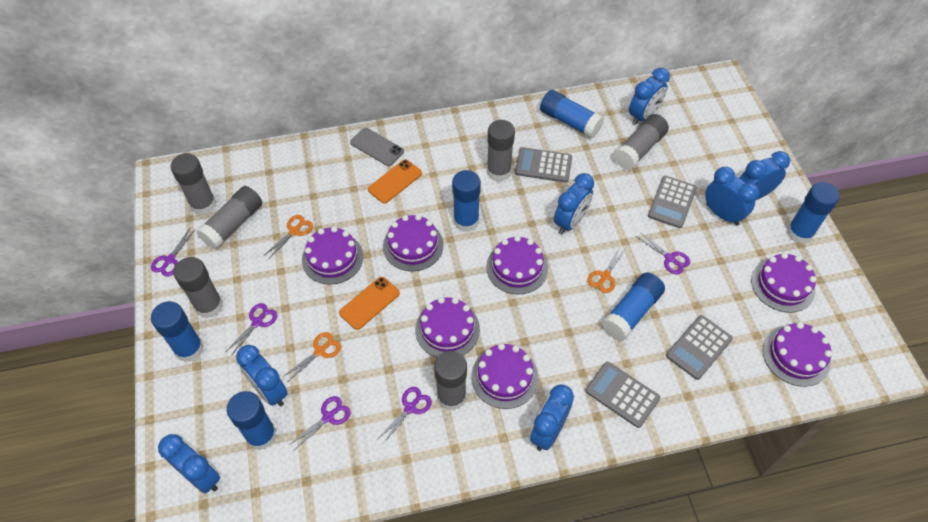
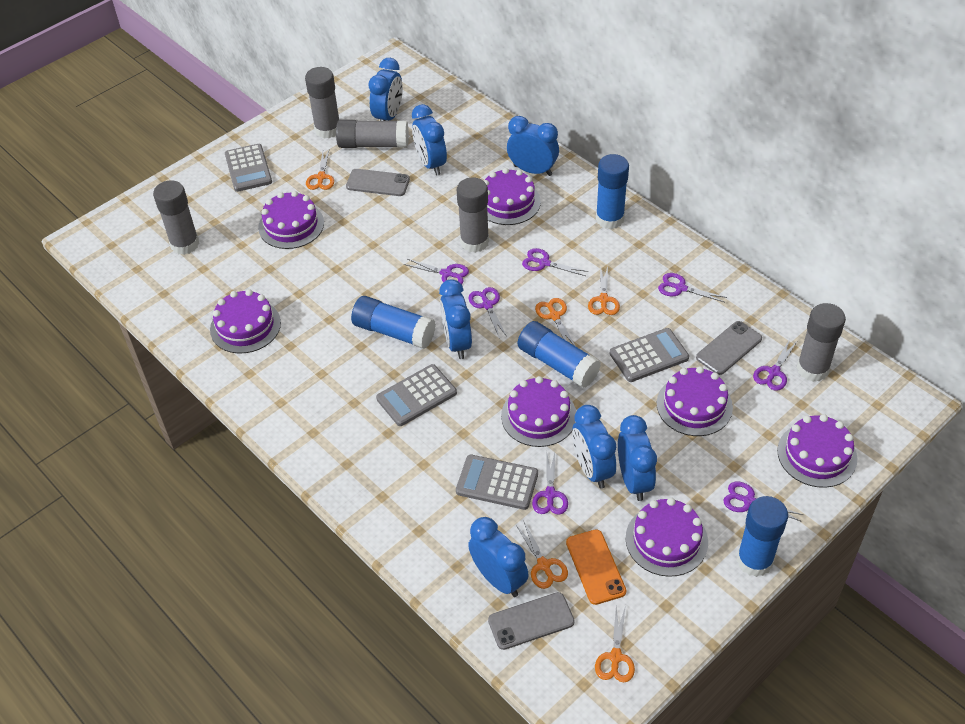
blue glue stick: 6 -> 4
grey glue stick: 6 -> 5
grey phone: 1 -> 3
orange phone: 2 -> 1
orange scissors: 3 -> 5
purple scissors: 5 -> 7

